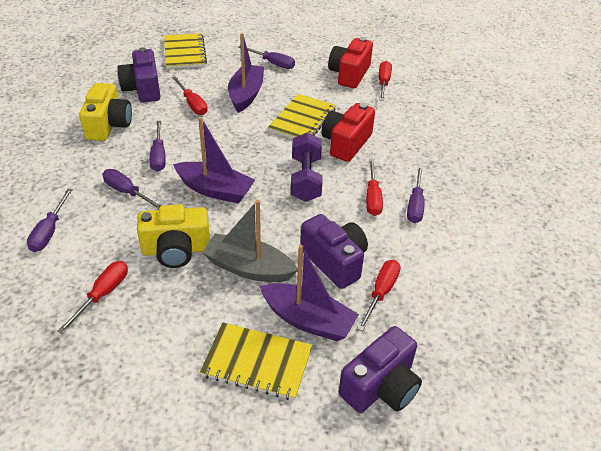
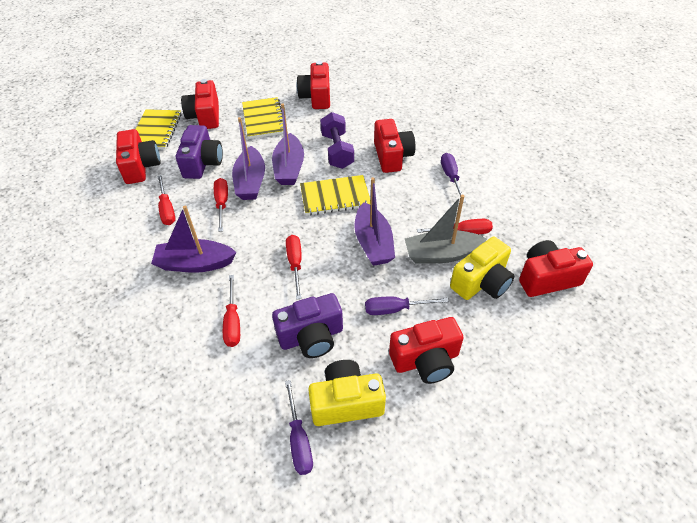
purple boat: 3 -> 4
purple camera: 3 -> 2
purple screwdriver: 5 -> 3
red camera: 2 -> 6

